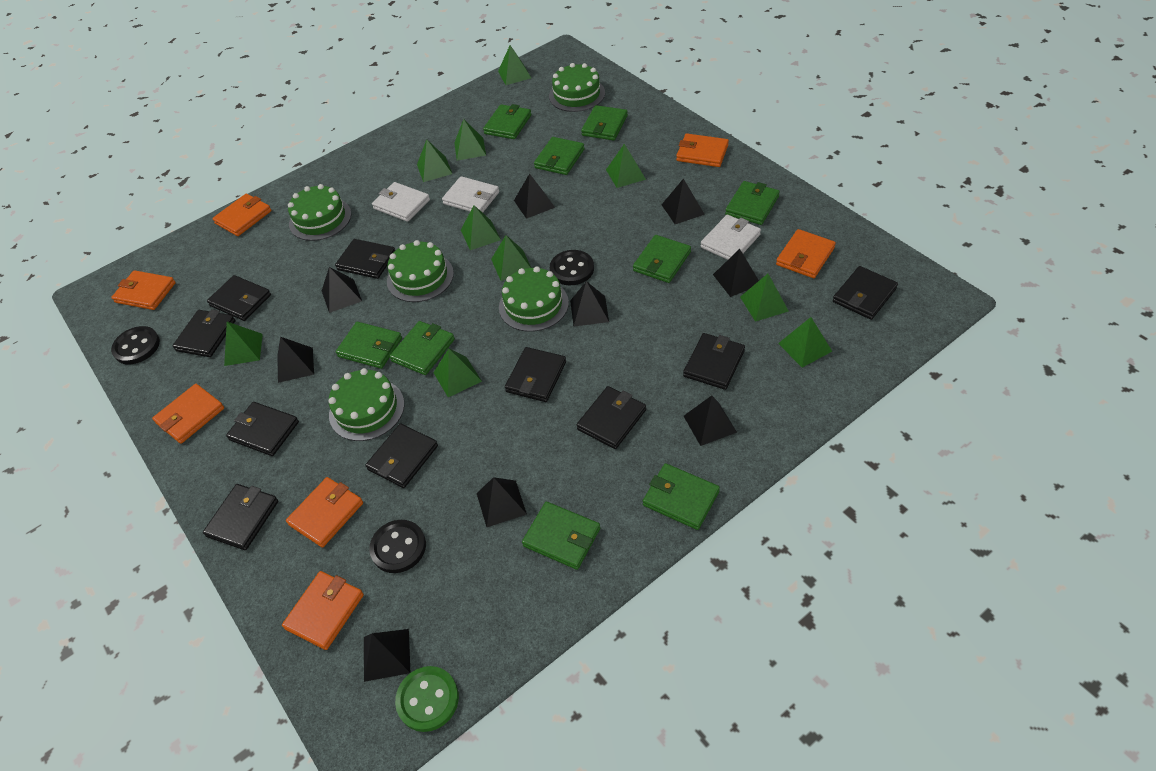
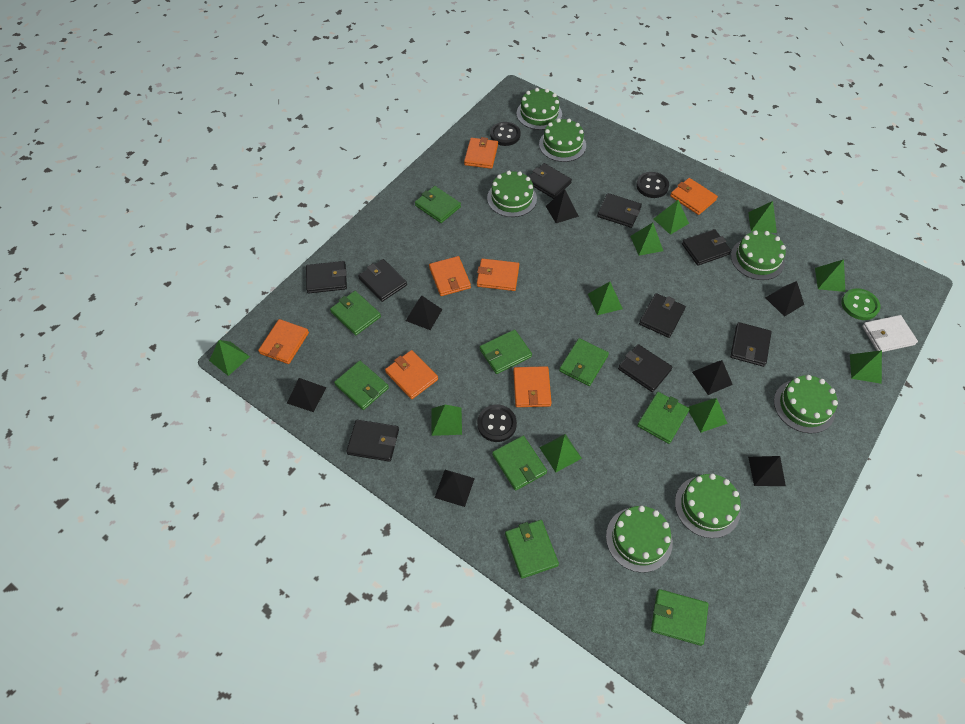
black pyramid: 9 -> 7
black wallet: 10 -> 9
green cake: 5 -> 7
white wallet: 3 -> 1

